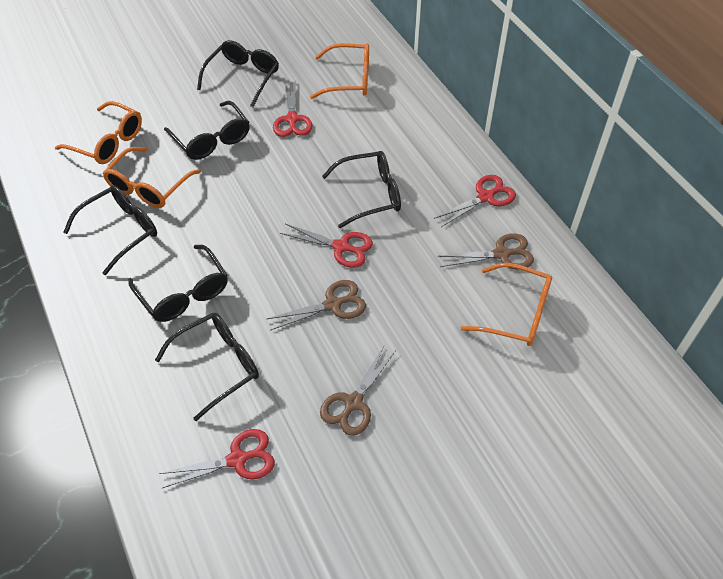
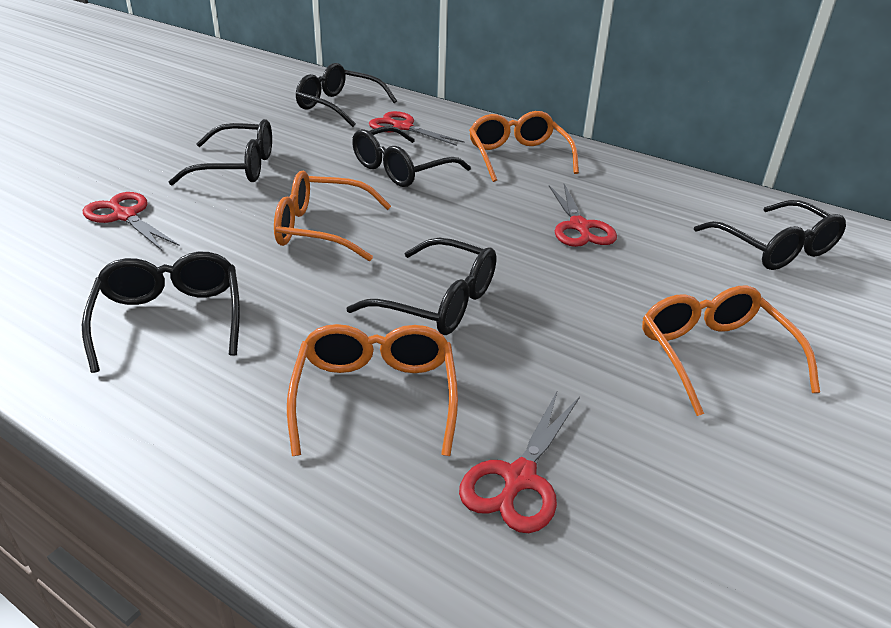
brown scissors: 3 -> 0

